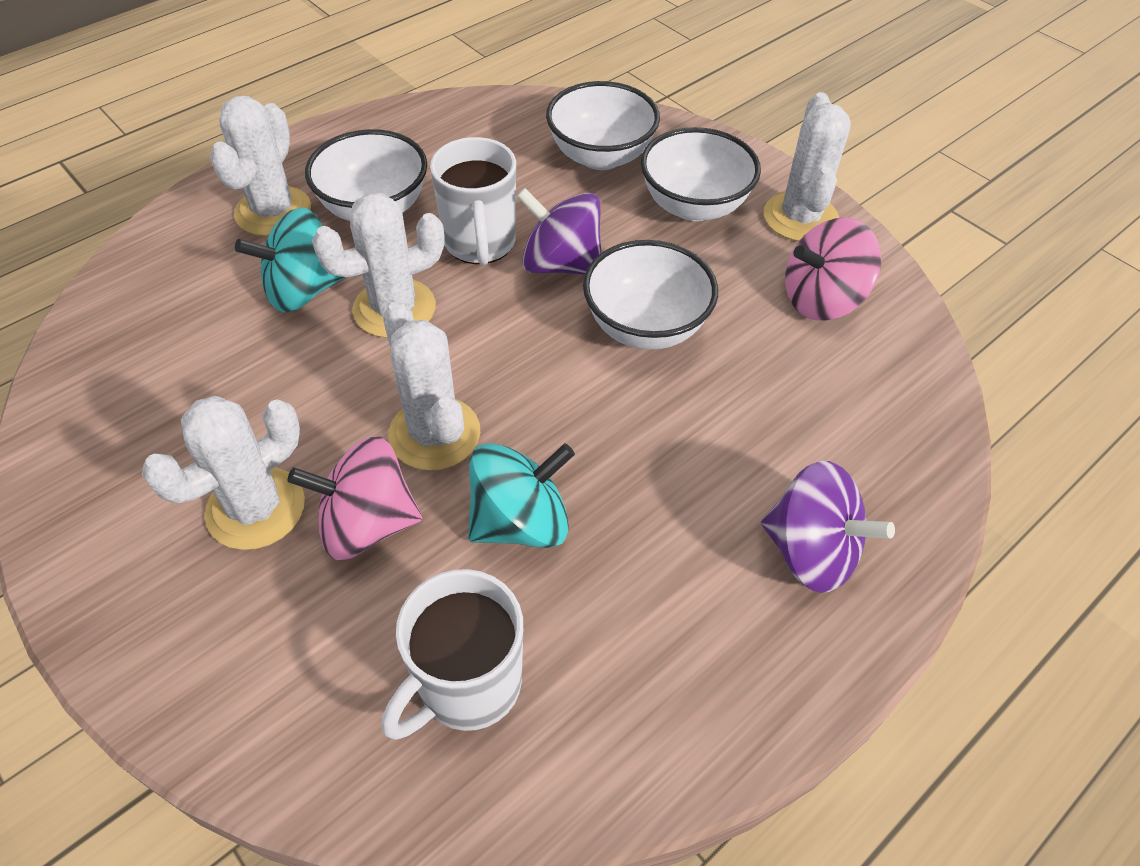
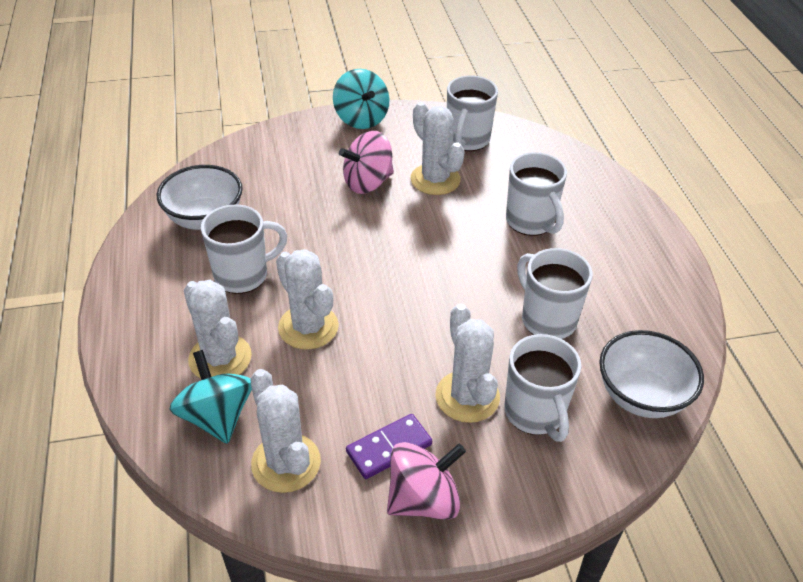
purple domino: 0 -> 1
purple spinning top: 2 -> 0
white bowl: 4 -> 2
white mug: 2 -> 5

